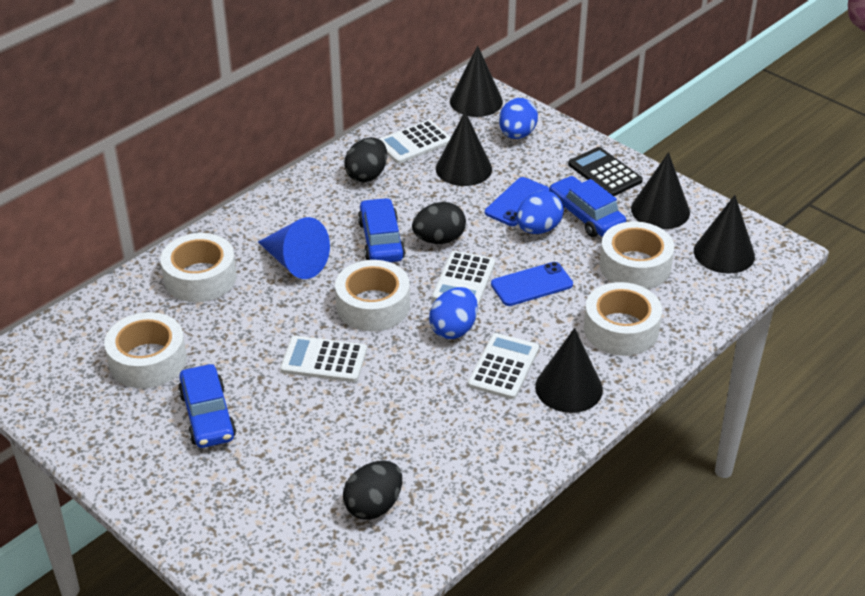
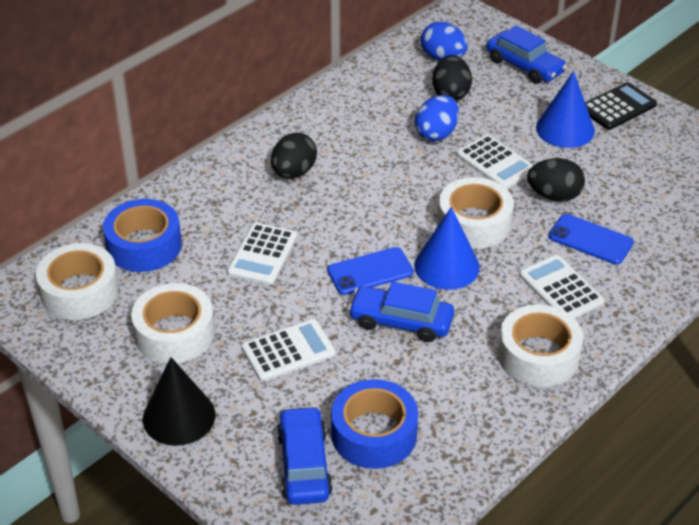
black cone: 5 -> 1
blue cone: 1 -> 2
blue egg: 3 -> 2
blue tape: 0 -> 2
white tape: 5 -> 4

